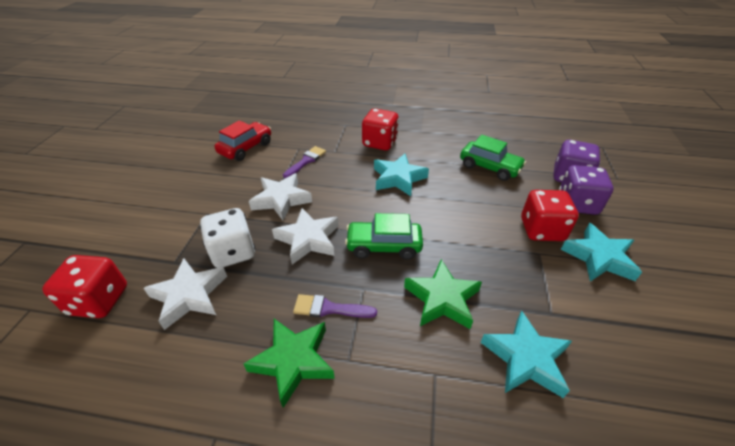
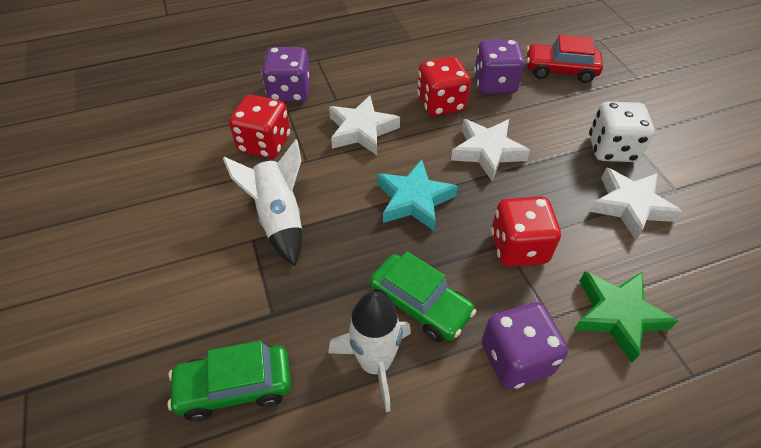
green star: 2 -> 1
purple brush: 2 -> 0
purple dice: 2 -> 3
turquoise star: 3 -> 1
white rocket: 0 -> 2

